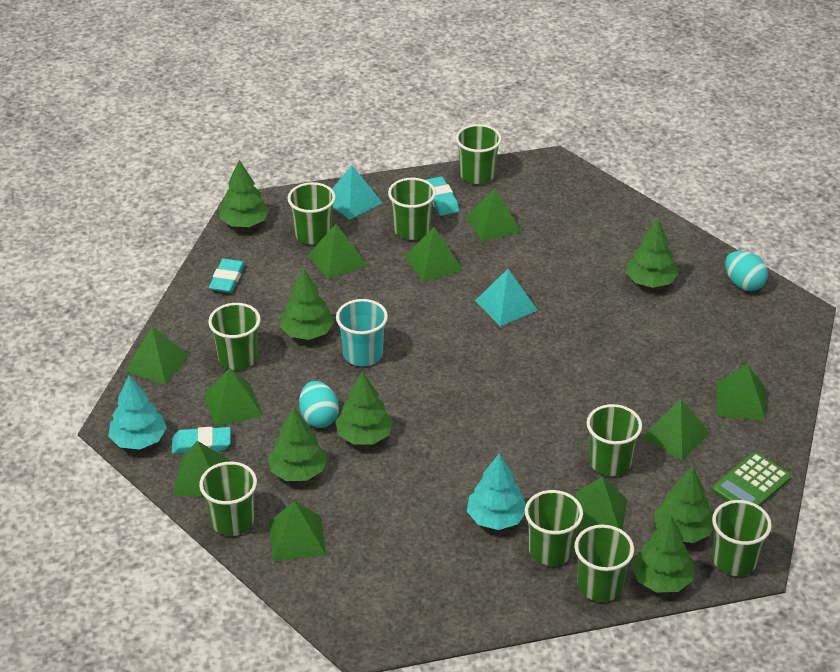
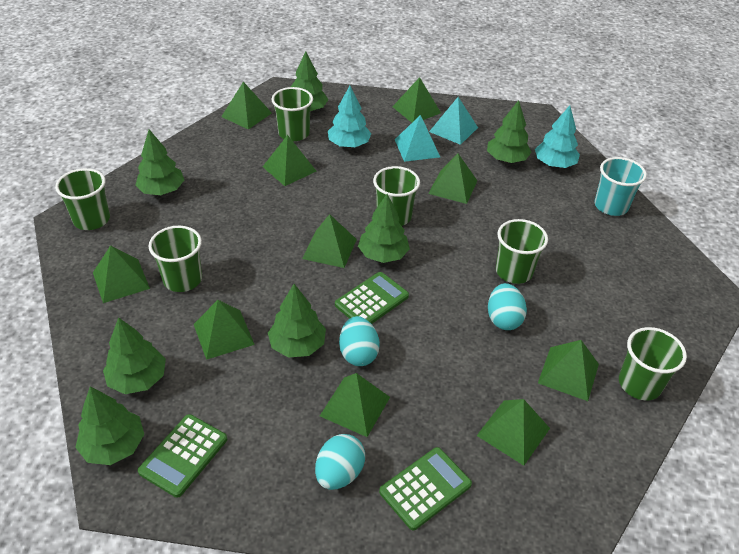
green calculator: 1 -> 3
green cup: 9 -> 6
turquoise egg: 2 -> 3
turquoise eraser: 3 -> 0

